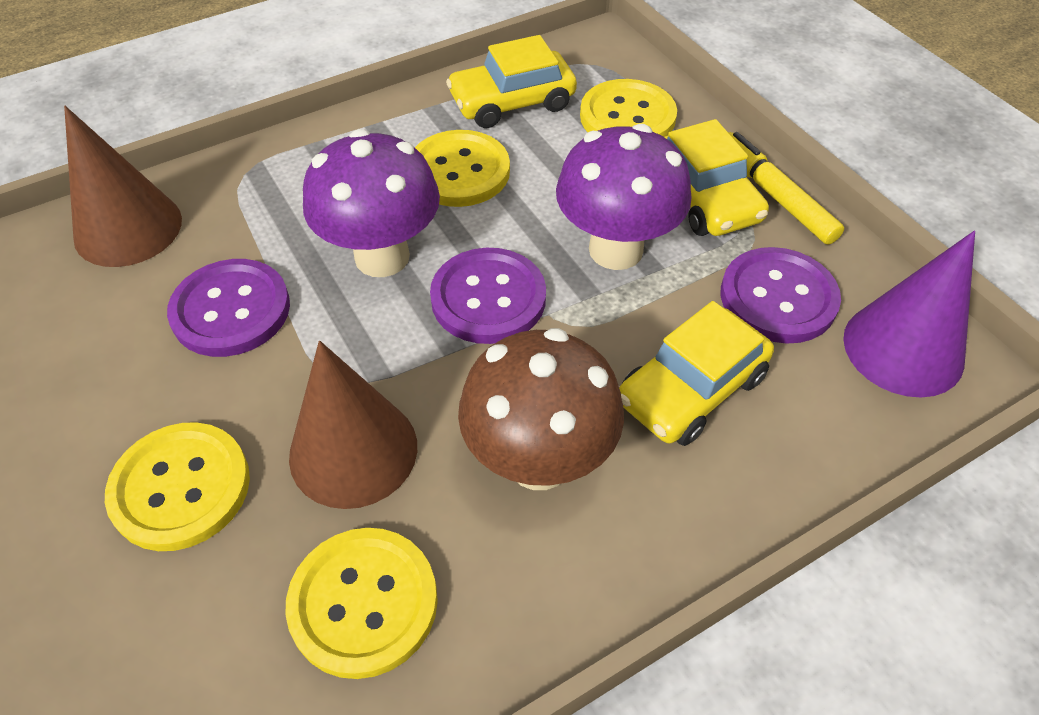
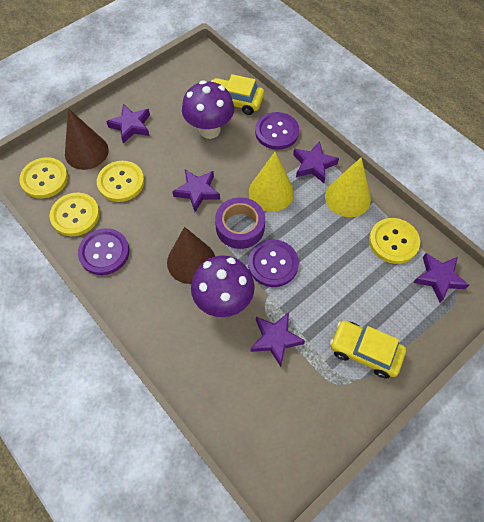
brown mushroom: 1 -> 0
purple cone: 1 -> 0
purple star: 0 -> 5
purple tape: 0 -> 1
yellow car: 3 -> 2
yellow cone: 0 -> 2
yellow marker: 1 -> 0

